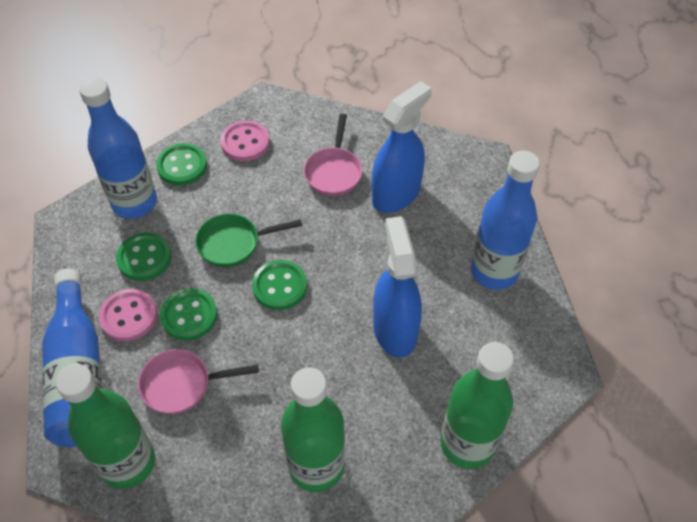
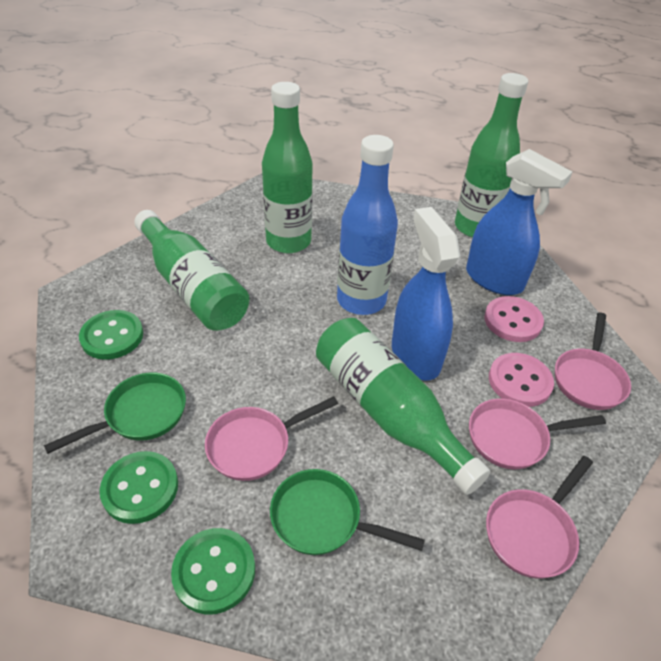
blue bottle: 3 -> 1
green bottle: 3 -> 4
green button: 4 -> 3
green pan: 1 -> 2
pink pan: 2 -> 4

